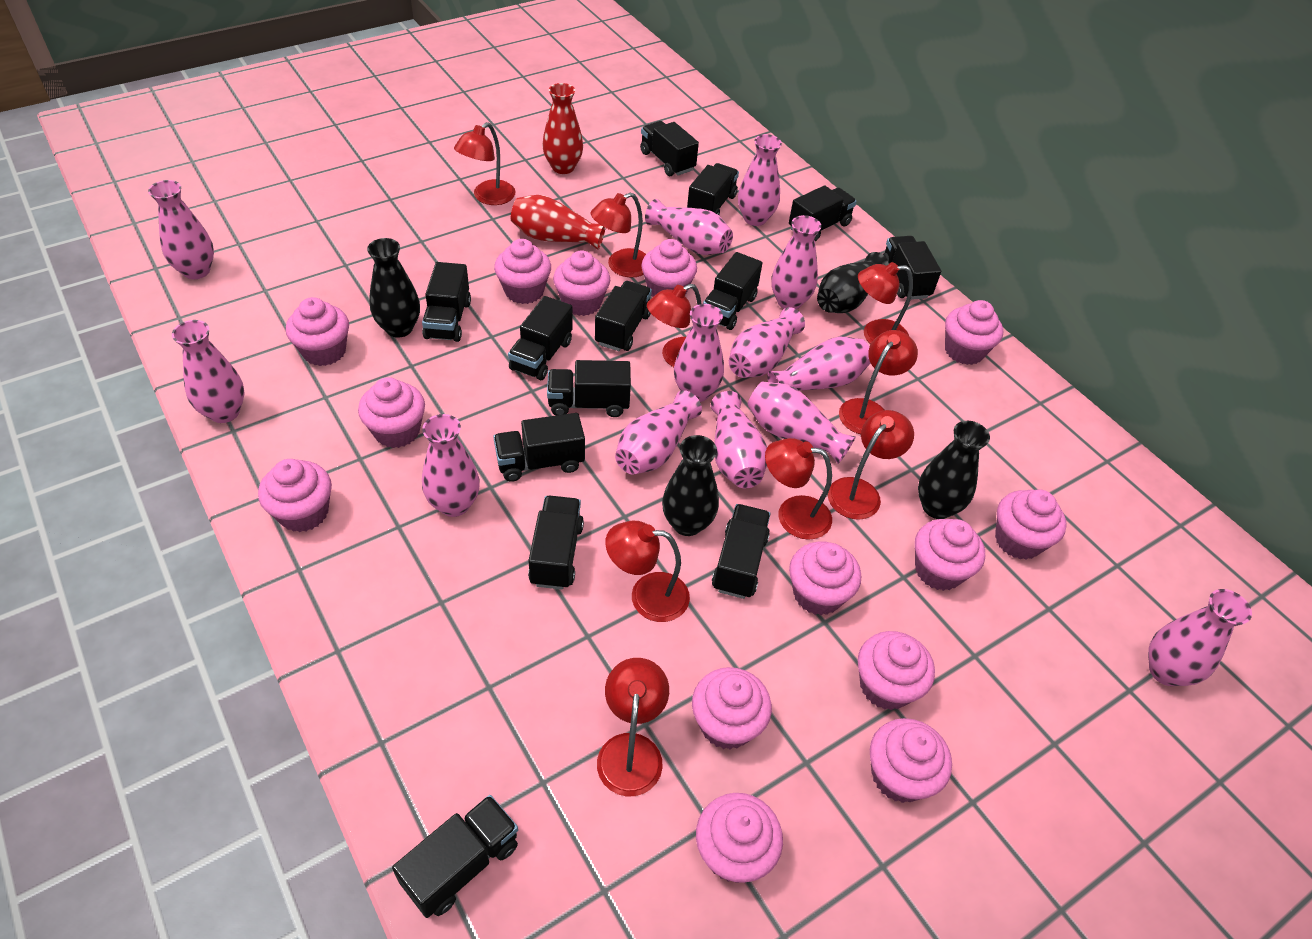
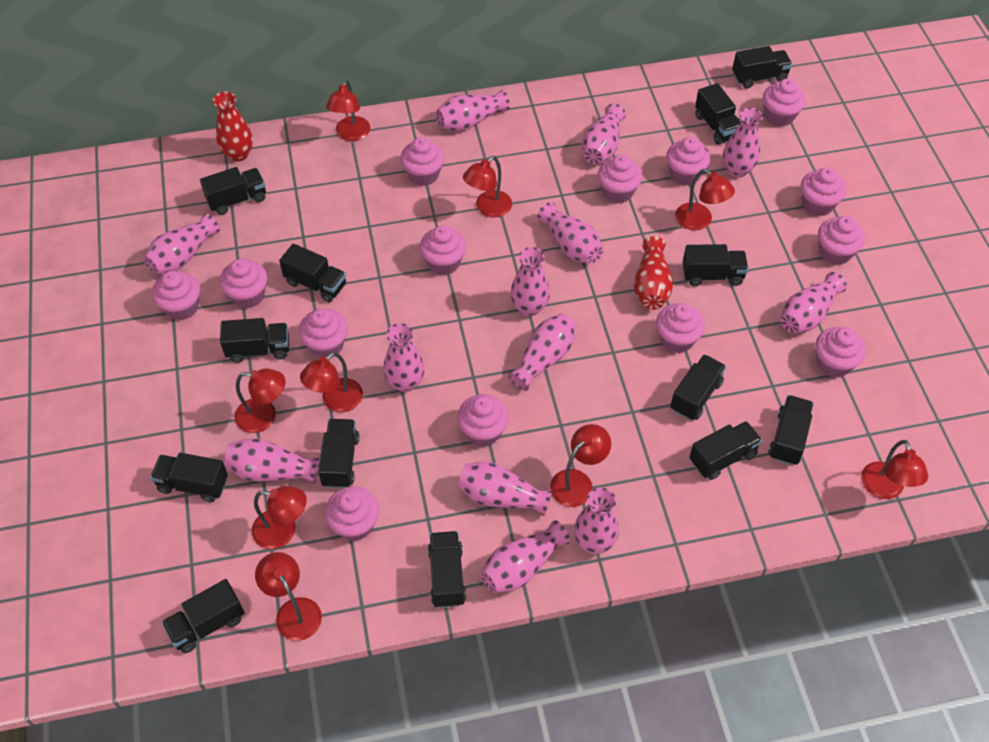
black vase: 4 -> 0

